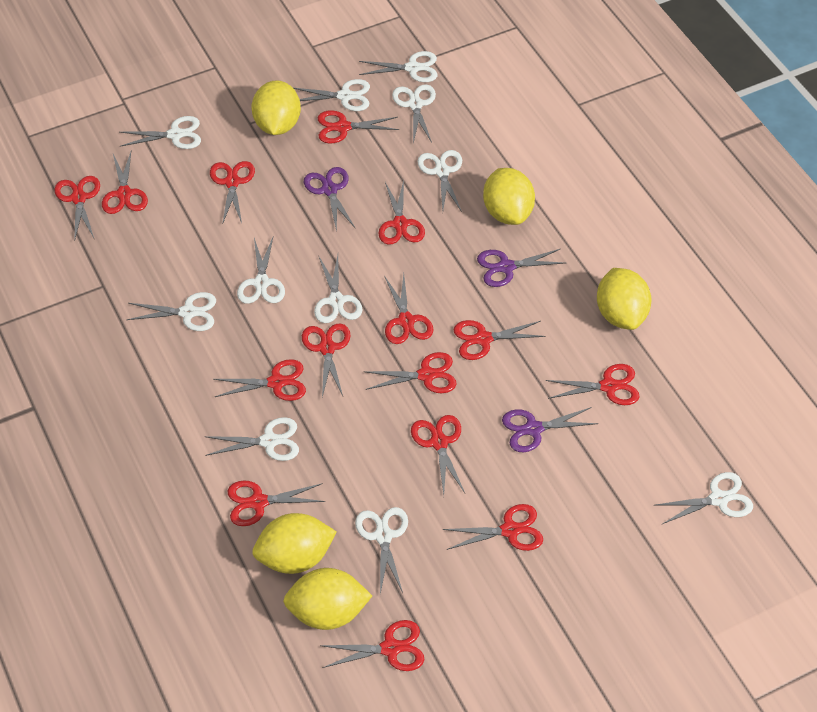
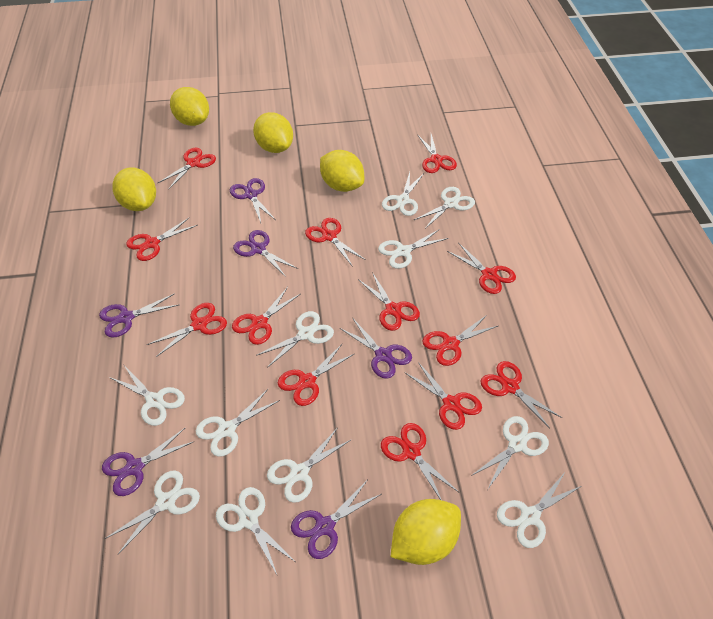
purple scissors: 3 -> 6
red scissors: 15 -> 13

